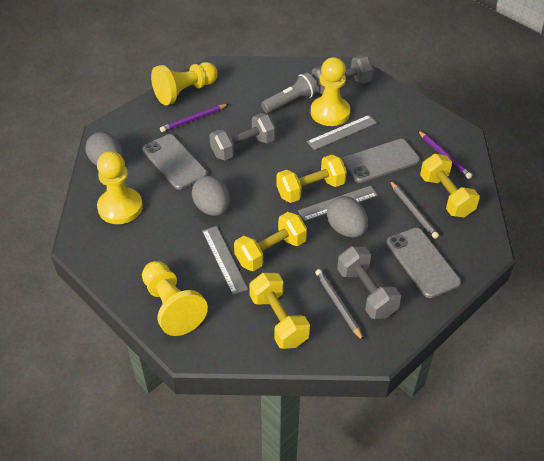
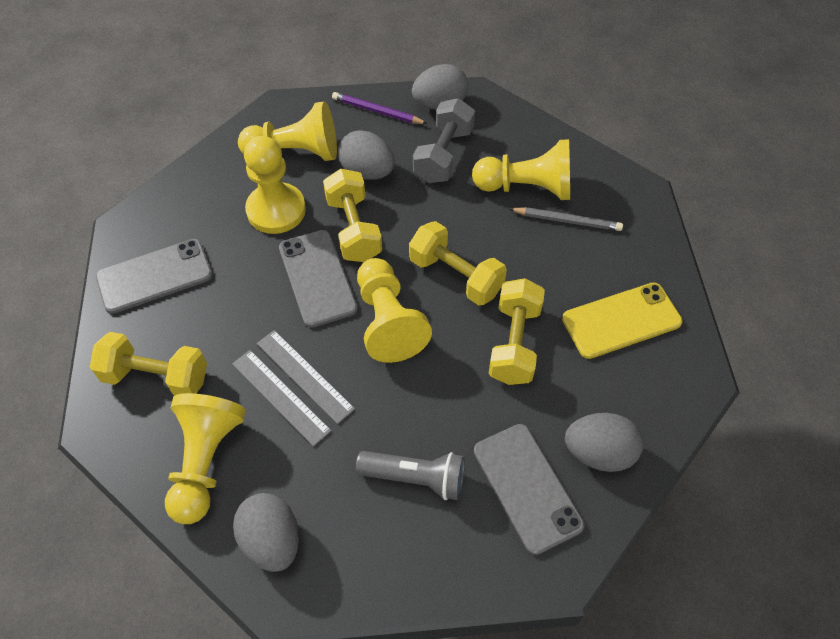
grey dumbbell: 3 -> 1
grey egg: 3 -> 4
grey pencil: 2 -> 1
grey ruler: 3 -> 2
purple pencil: 2 -> 1
yellow pawn: 4 -> 5
yellow phone: 0 -> 1

